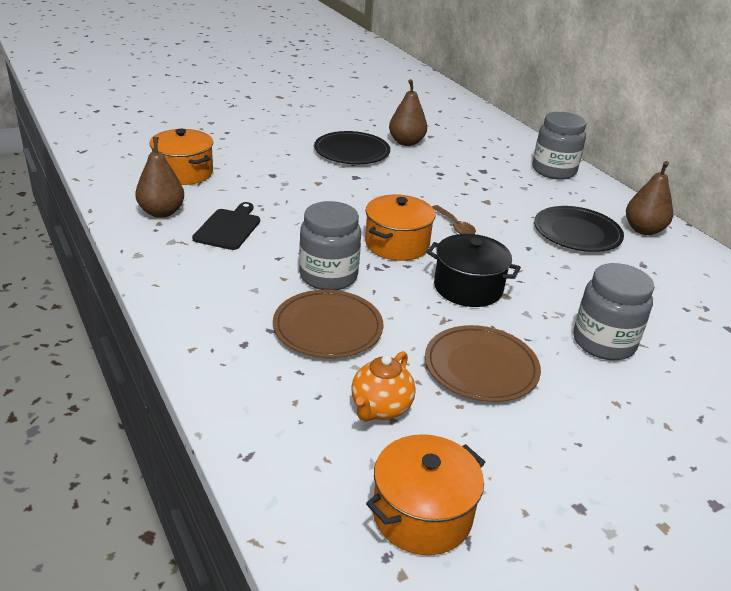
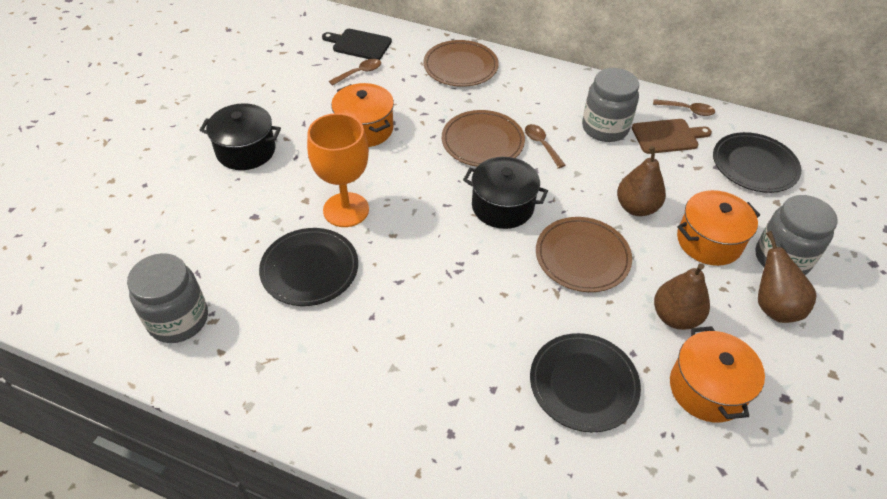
black plate: 2 -> 3
black pot: 1 -> 2
brown cutting board: 0 -> 1
brown plate: 2 -> 3
brown spoon: 1 -> 3
orange goblet: 0 -> 1
orange teapot: 1 -> 0

